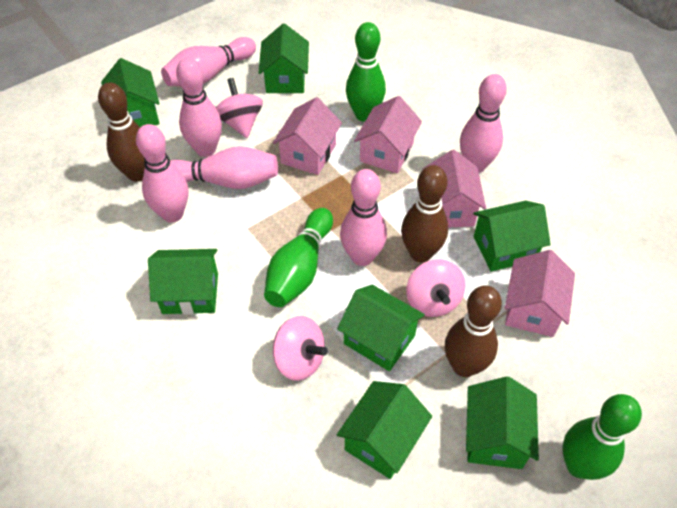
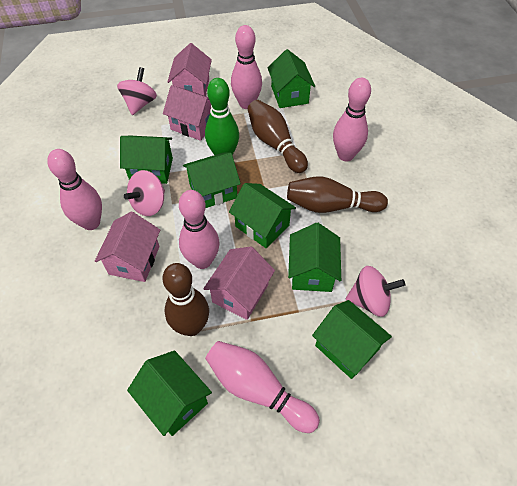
green bowling pin: 3 -> 1
pink bowling pin: 6 -> 5

